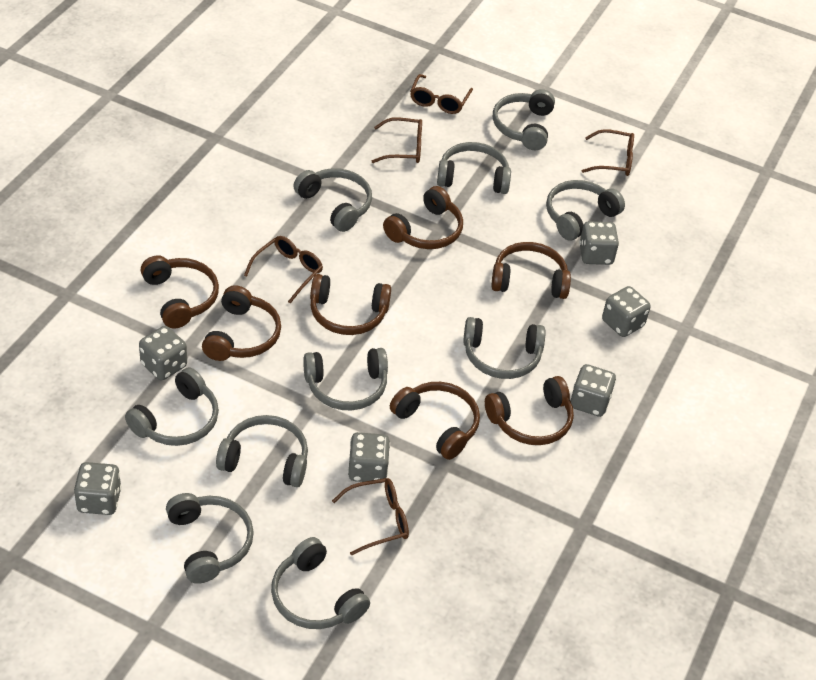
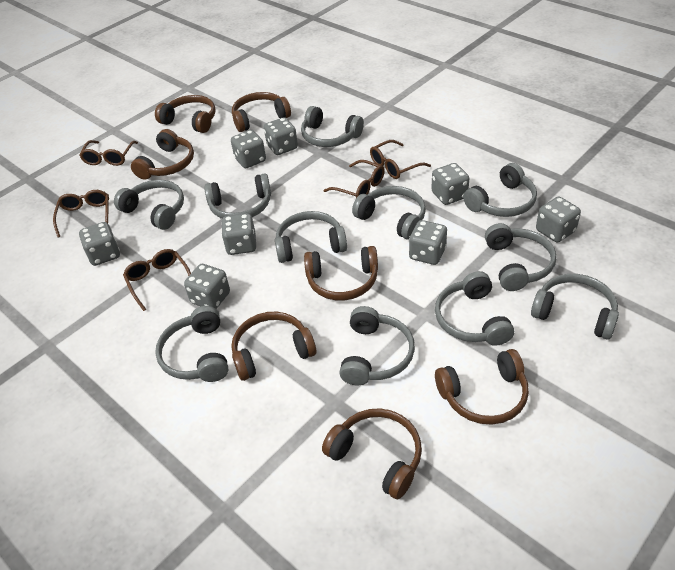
grey dice: 6 -> 8
grey headphones: 10 -> 11

